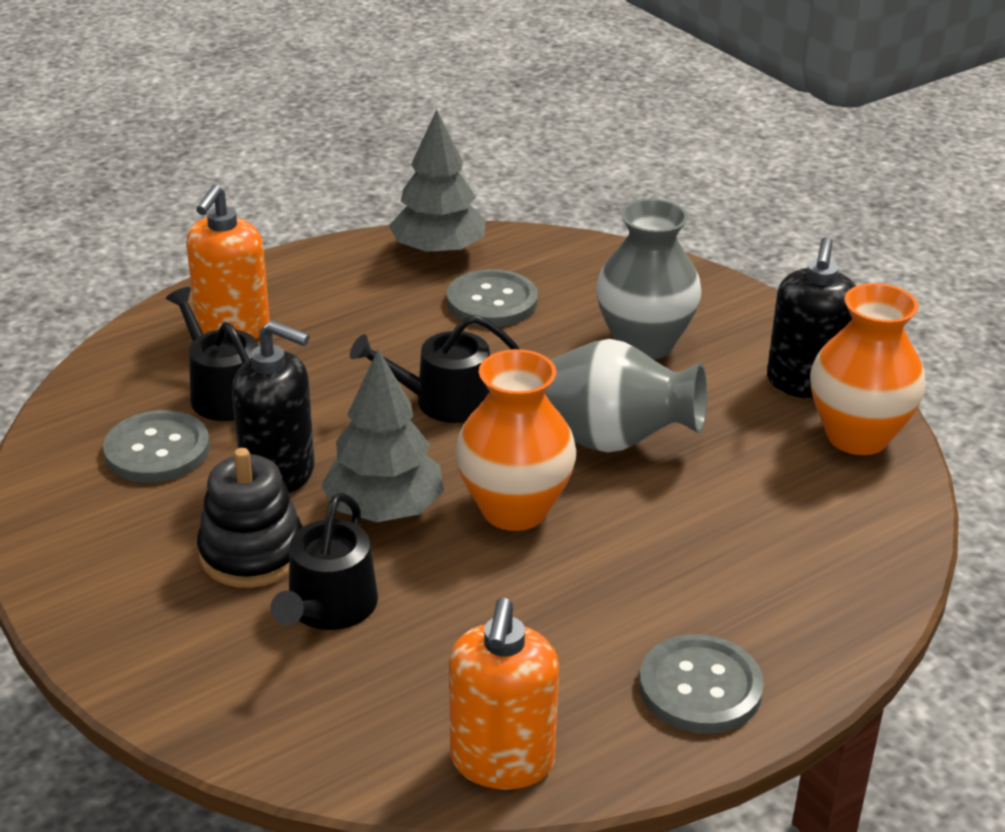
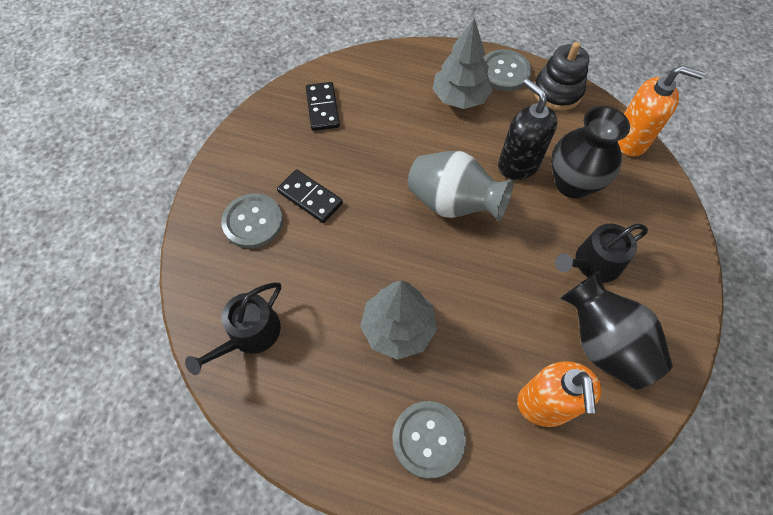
black domino: 0 -> 2
black soap dispenser: 2 -> 1
black vase: 0 -> 2
black watering can: 3 -> 2
grey vase: 2 -> 1
orange vase: 2 -> 0

